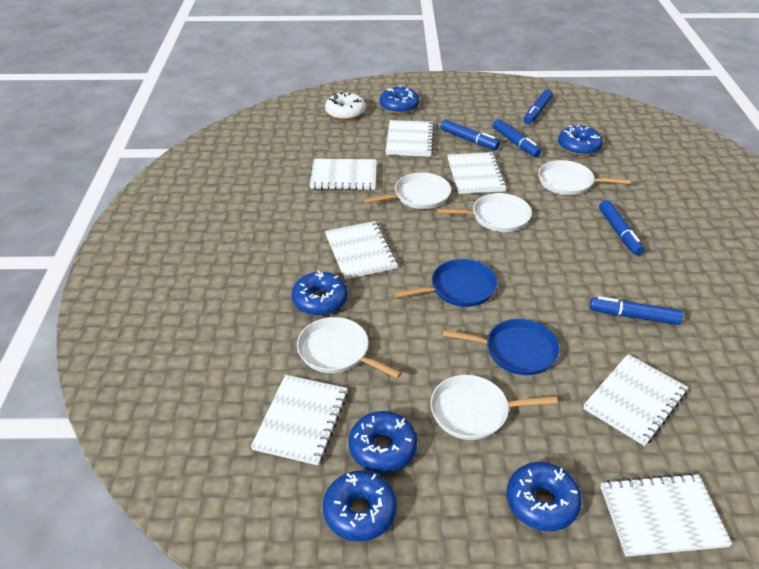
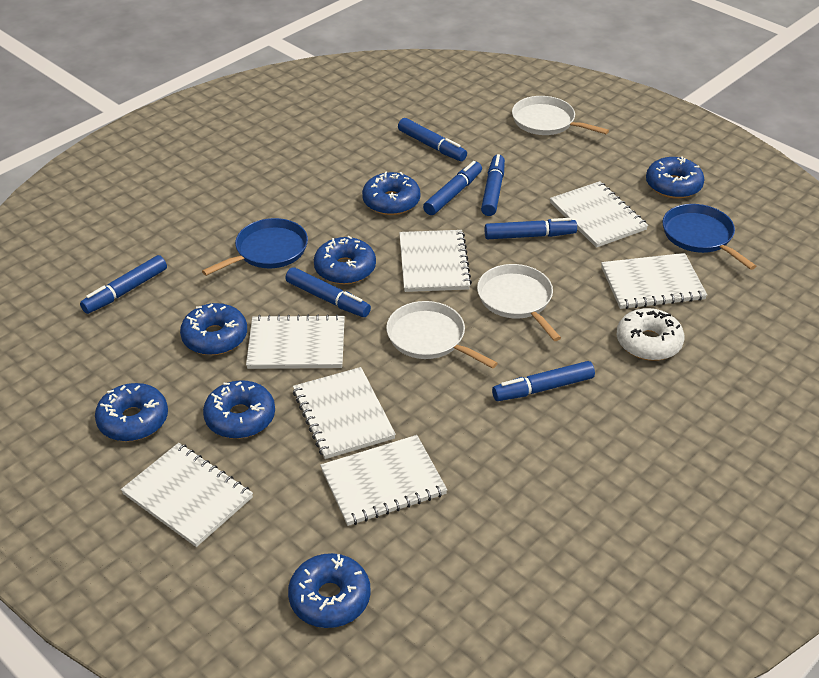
blue donut: 6 -> 7
blue marker: 5 -> 7
white pan: 5 -> 3

